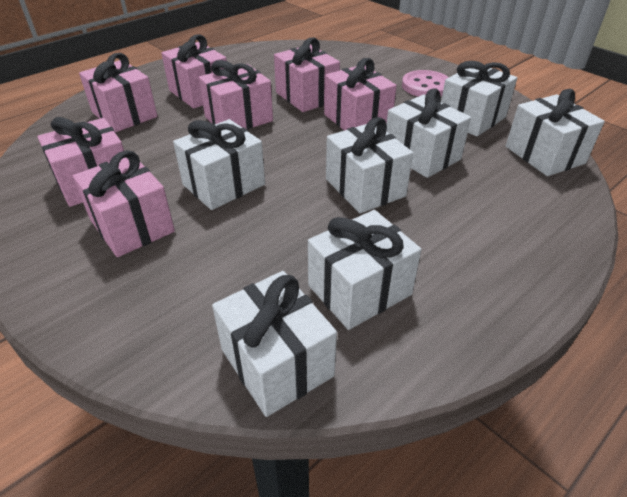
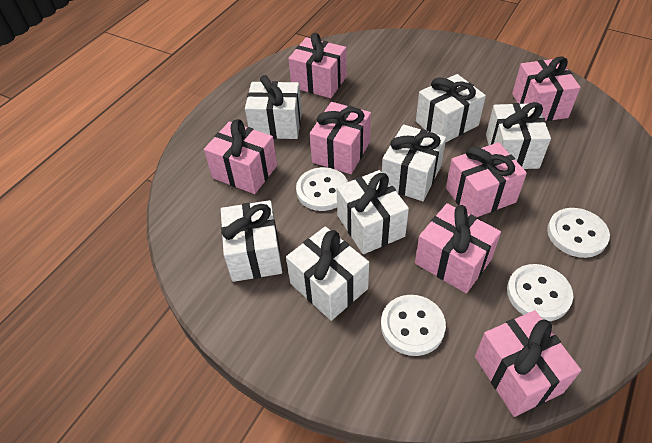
pink button: 1 -> 0
white button: 0 -> 4

